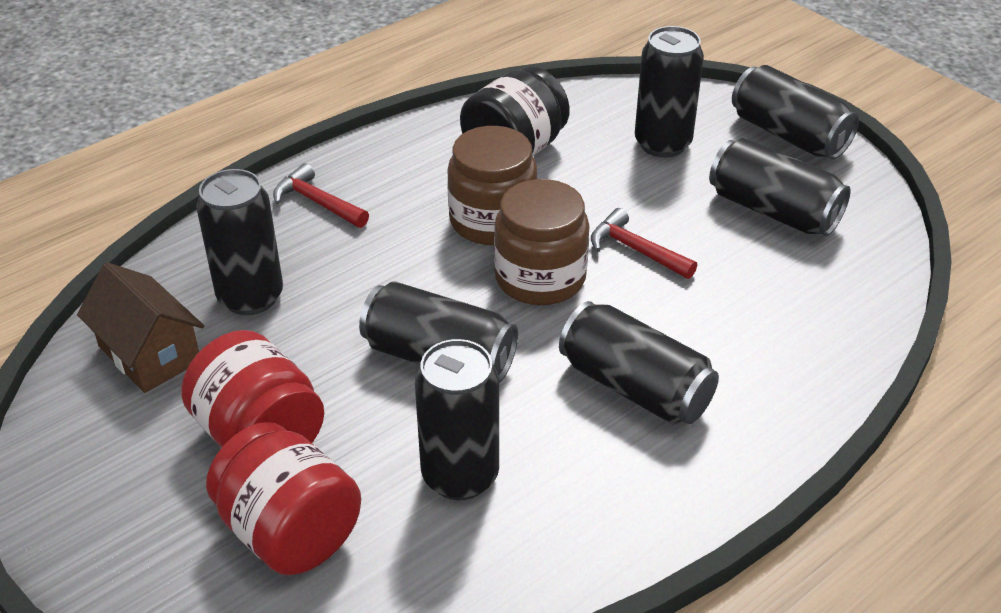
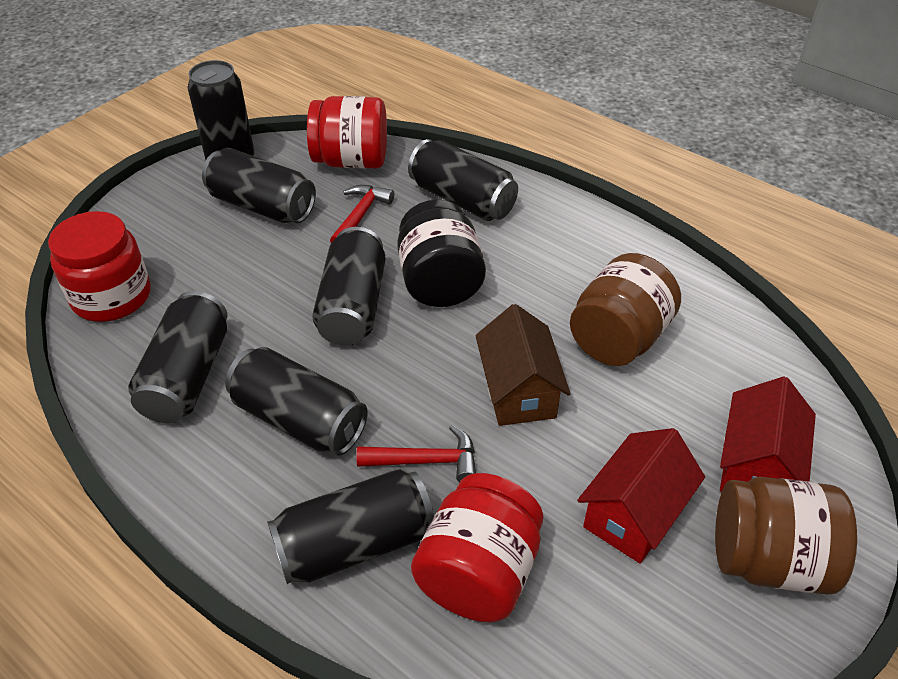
red house: 0 -> 2
red jar: 2 -> 3

